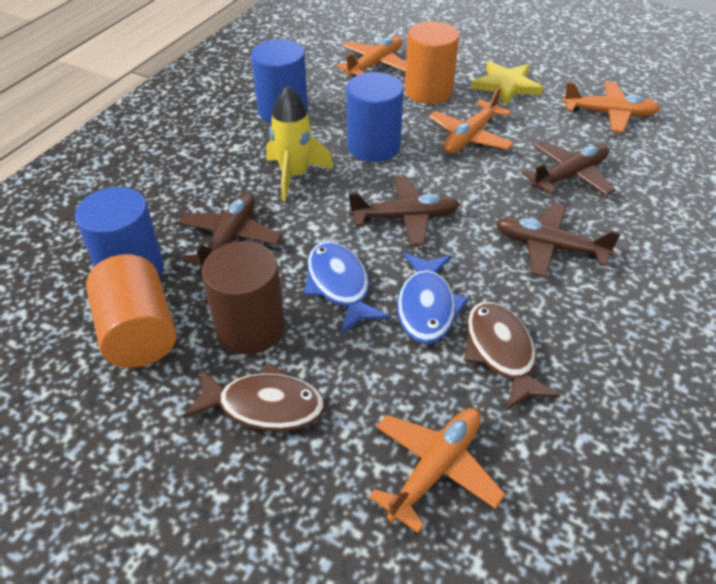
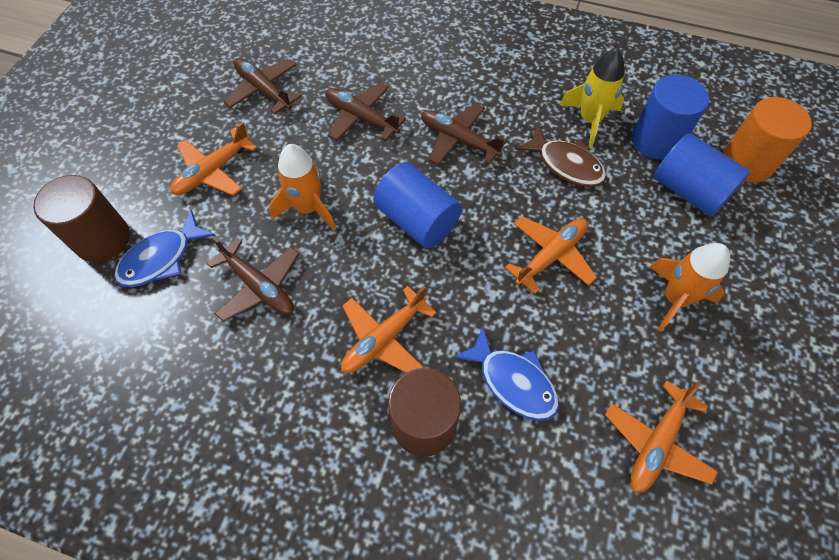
brown cylinder: 1 -> 2
brown fish: 2 -> 1
orange cylinder: 2 -> 1
orange rocket: 0 -> 2
yellow star: 1 -> 0

